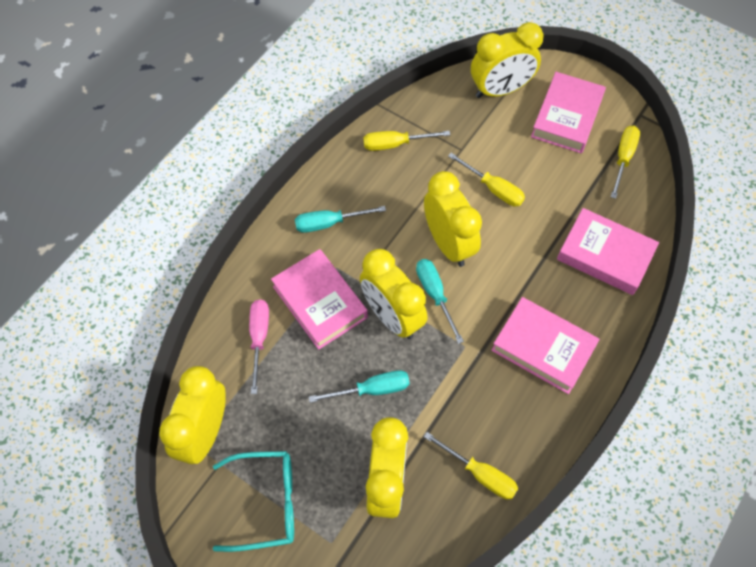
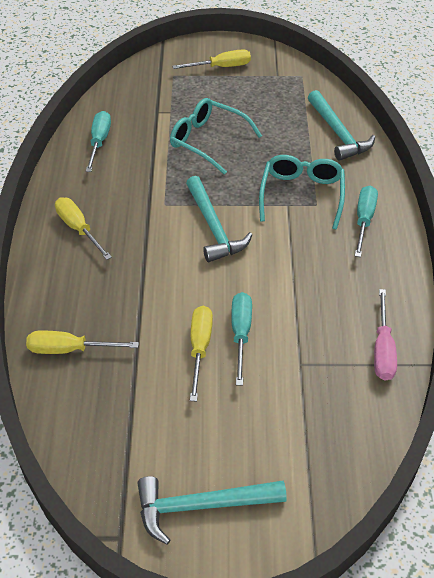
pink book: 4 -> 0
turquoise glasses: 1 -> 2
turquoise hammer: 0 -> 3
yellow clock: 5 -> 0

